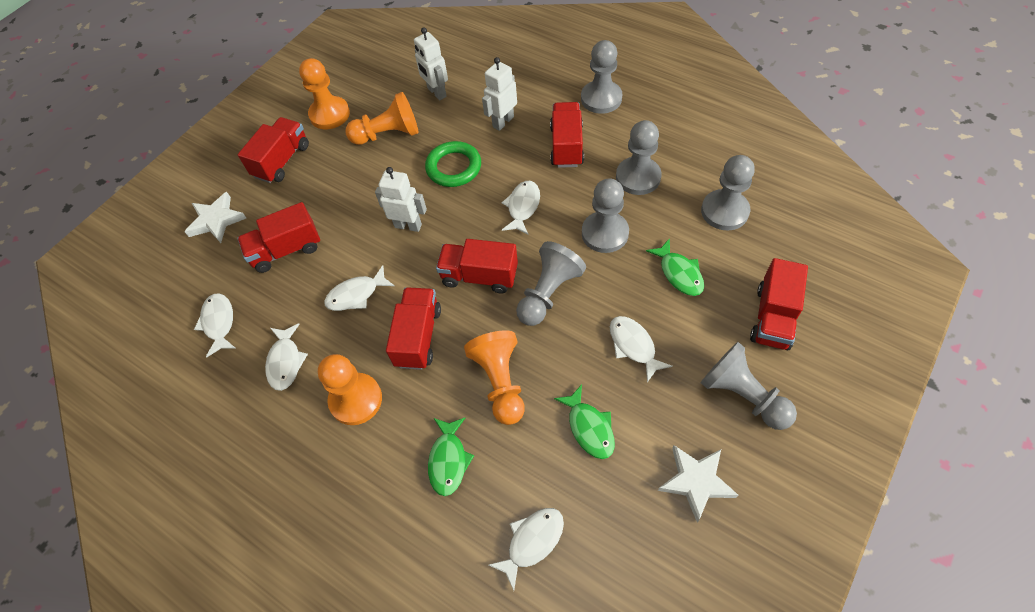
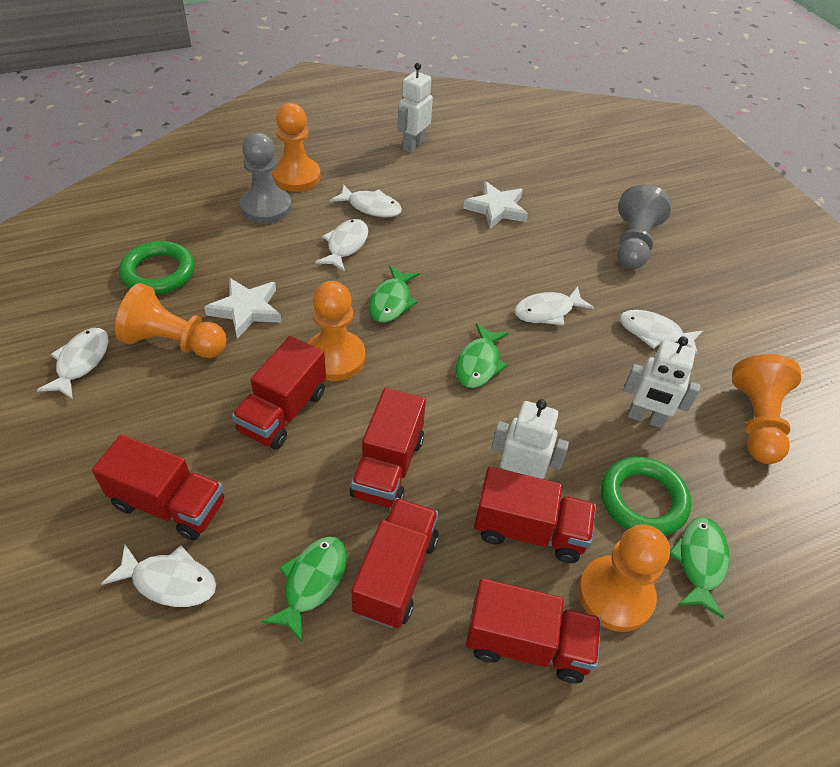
green fish: 3 -> 4
green ring: 1 -> 2
grey pawn: 6 -> 2
orange pawn: 4 -> 5

